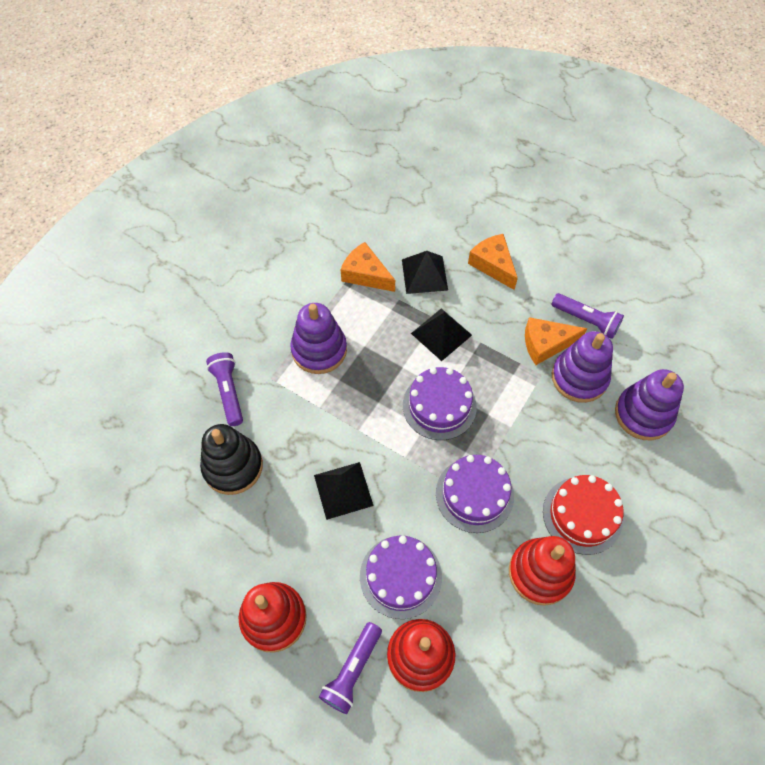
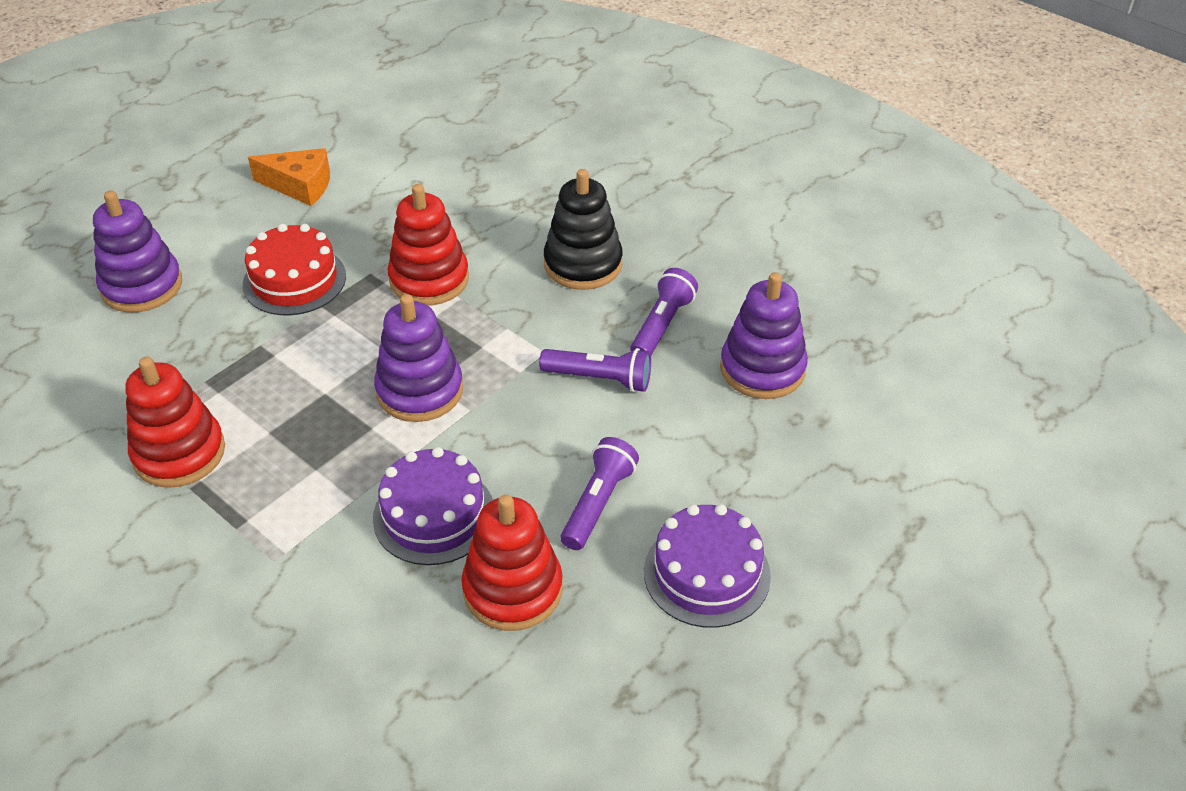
black pyramid: 3 -> 0
orange cheese: 3 -> 1
purple cake: 3 -> 2

